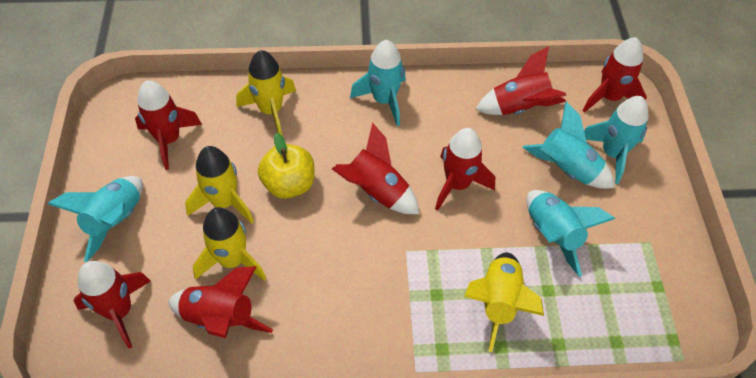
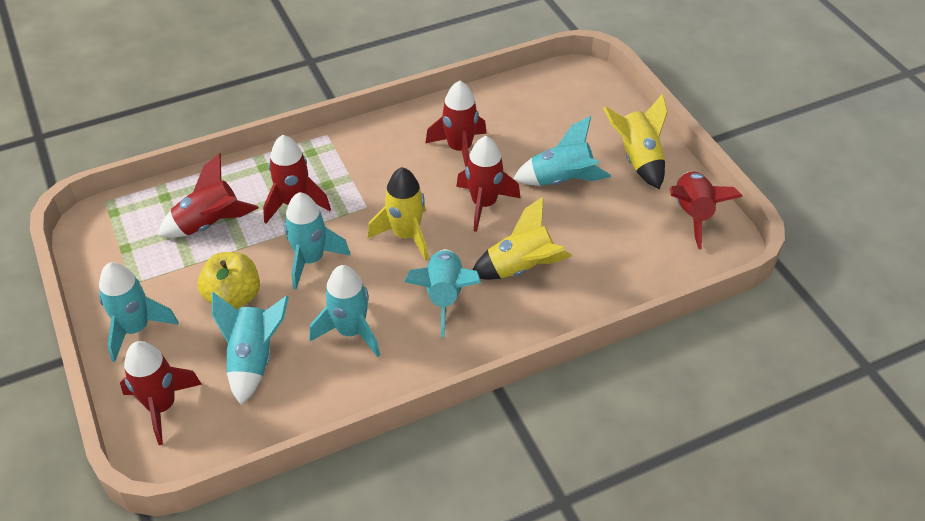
red rocket: 7 -> 6
turquoise rocket: 5 -> 6
yellow rocket: 4 -> 3

